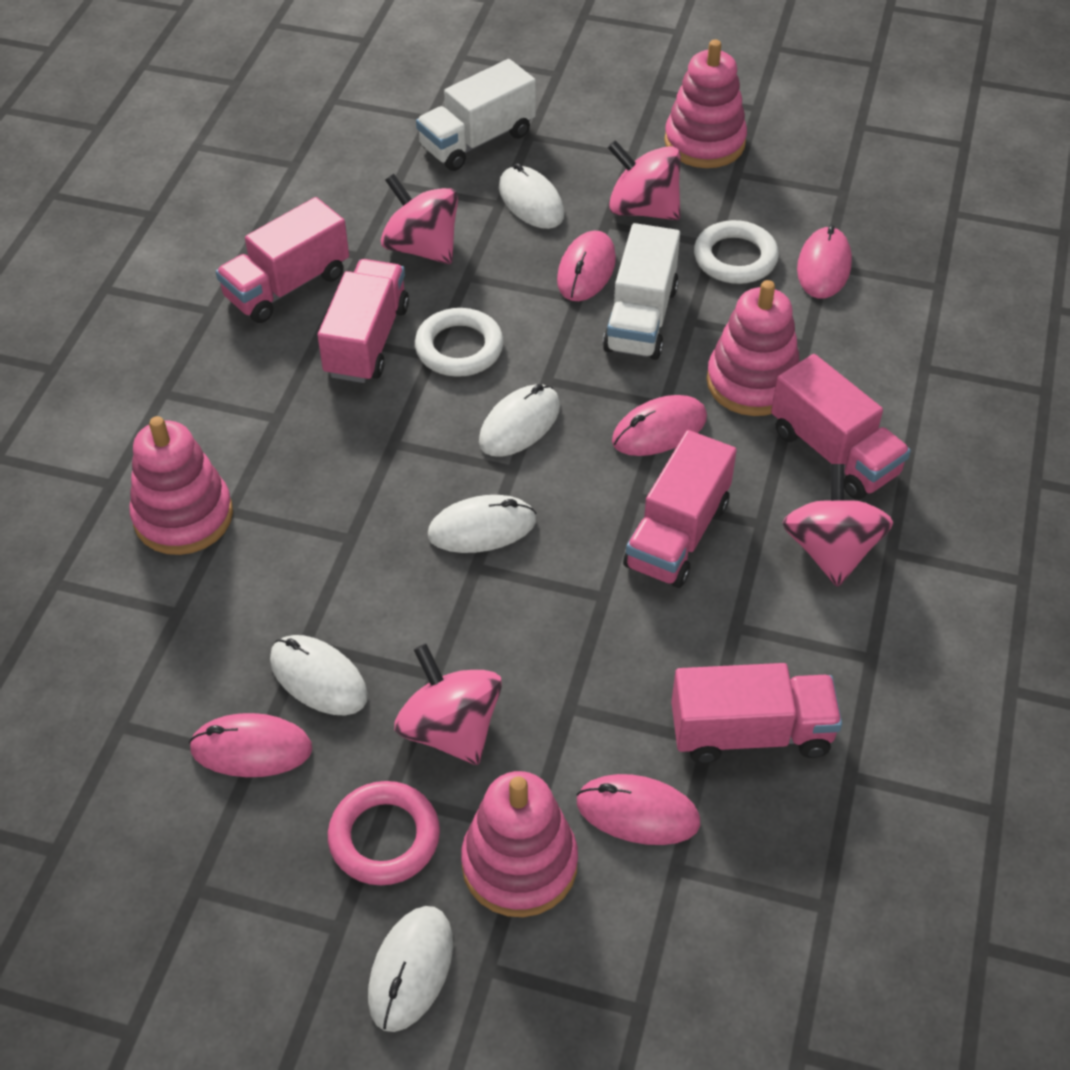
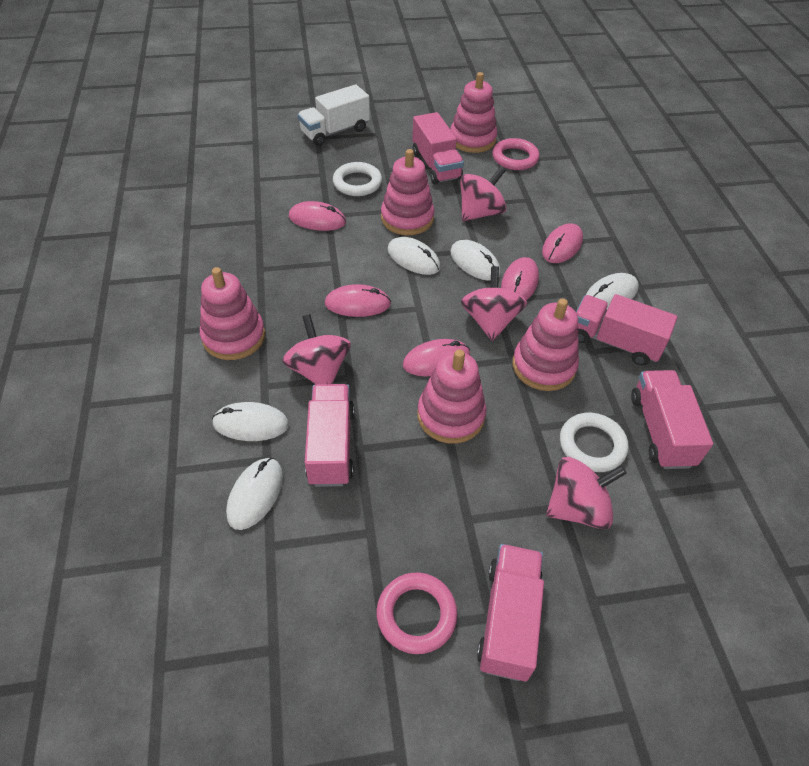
pink ring: 1 -> 2
pink stacking toy: 4 -> 5
white truck: 2 -> 1

